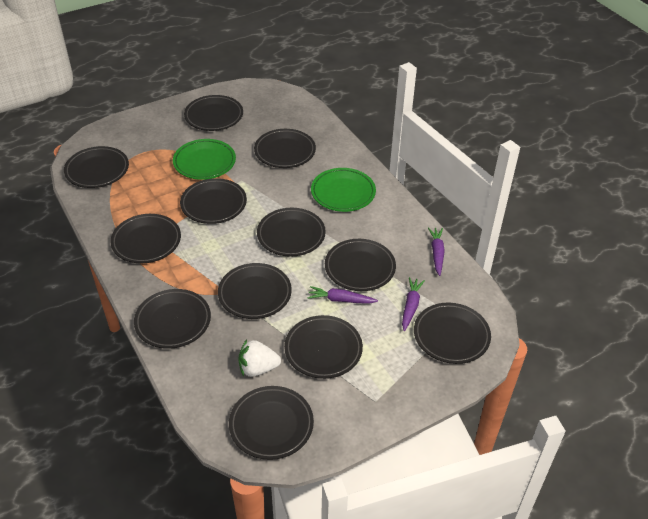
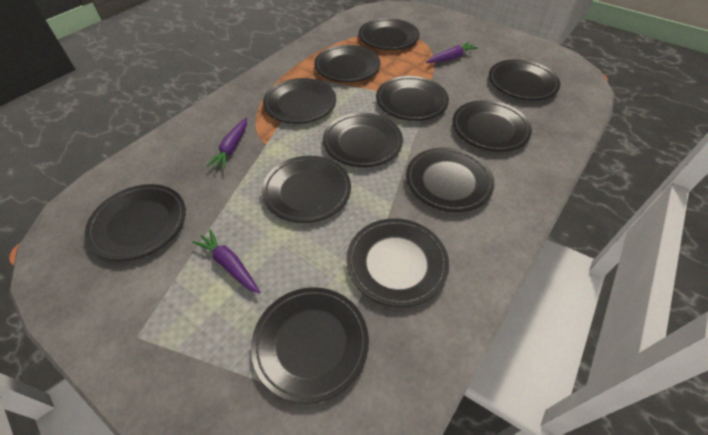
green plate: 2 -> 0
white strawberry: 1 -> 0

